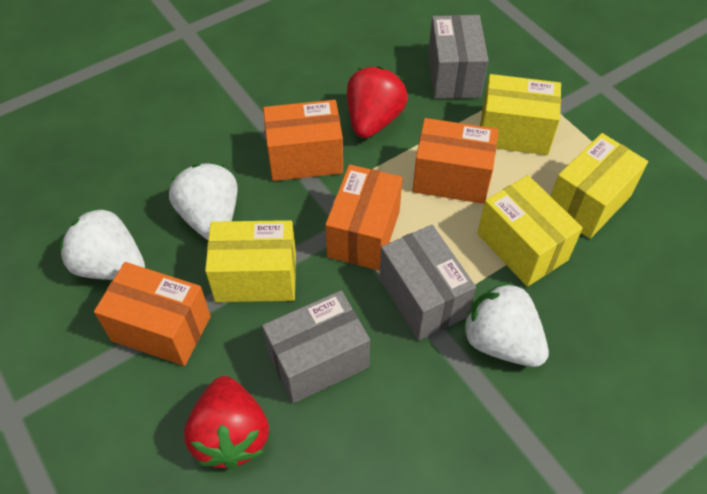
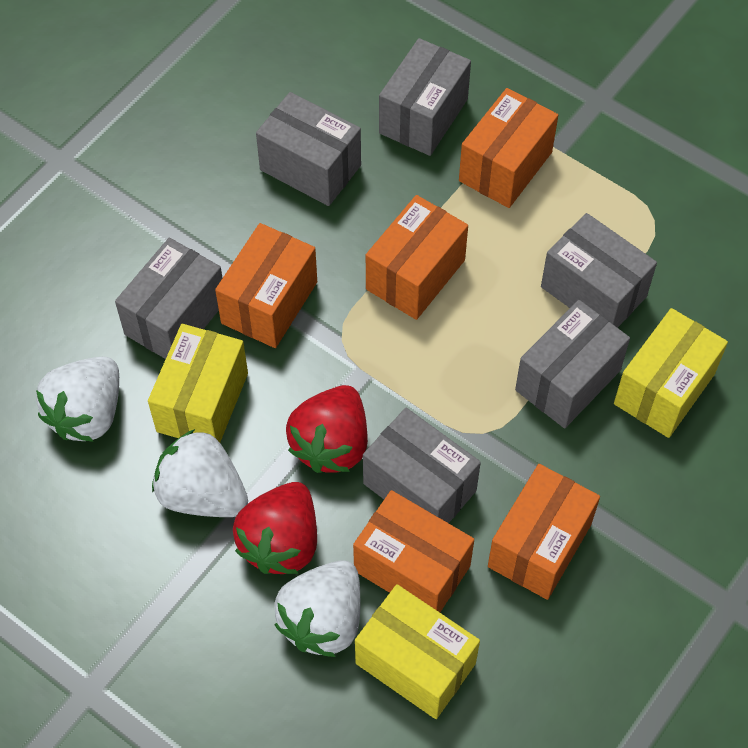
grey box: 3 -> 6
orange box: 4 -> 5
yellow box: 4 -> 3

